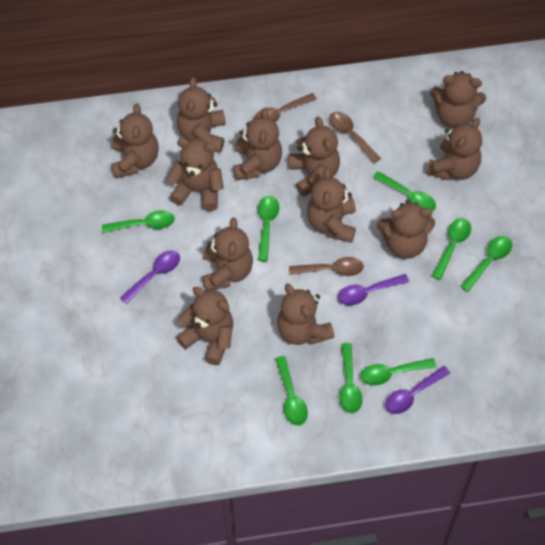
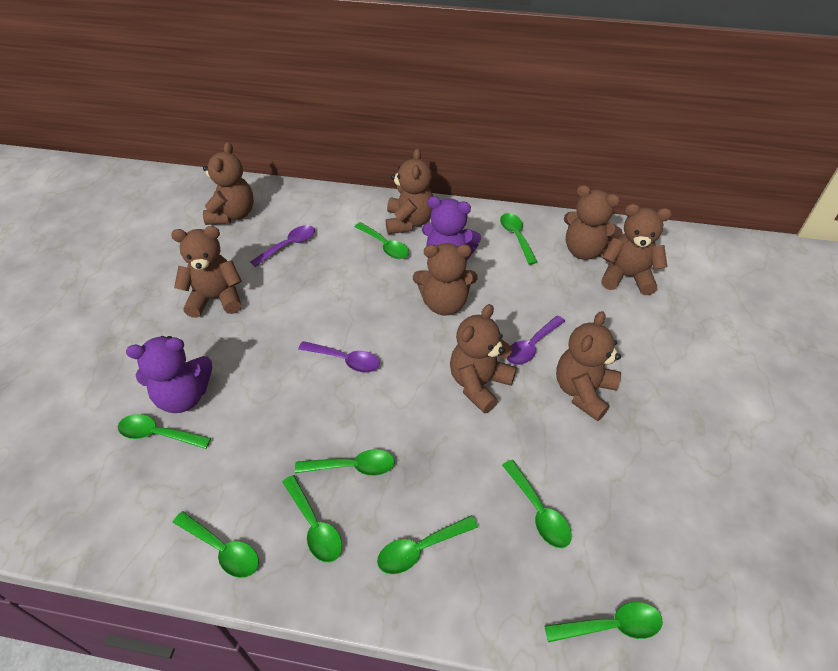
brown spoon: 3 -> 0
brown teddy bear: 12 -> 8
green spoon: 8 -> 9
purple teddy bear: 0 -> 2

